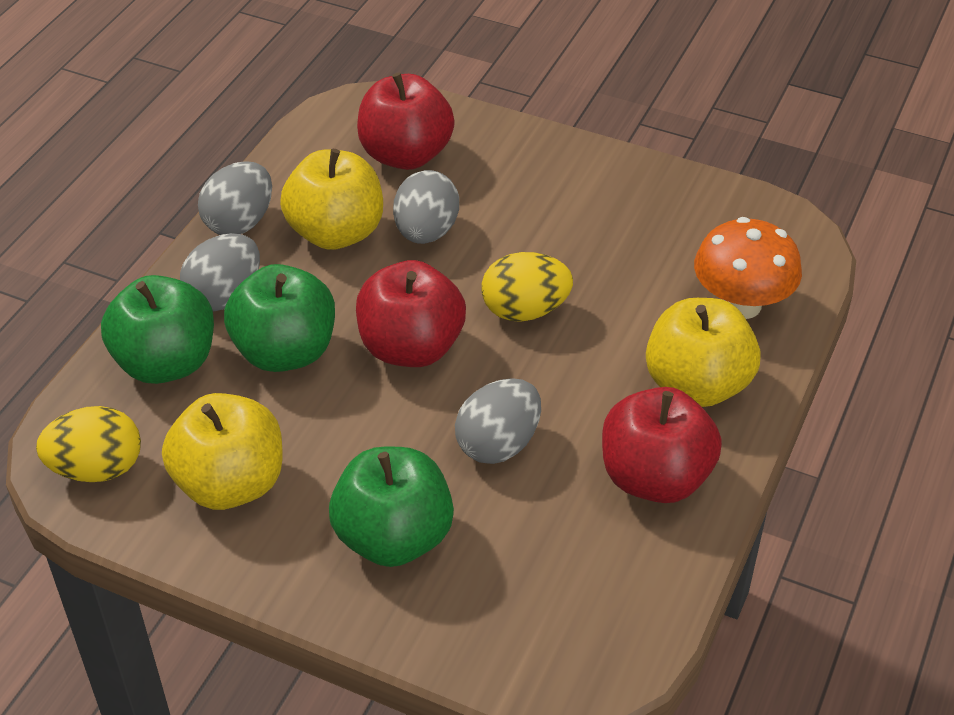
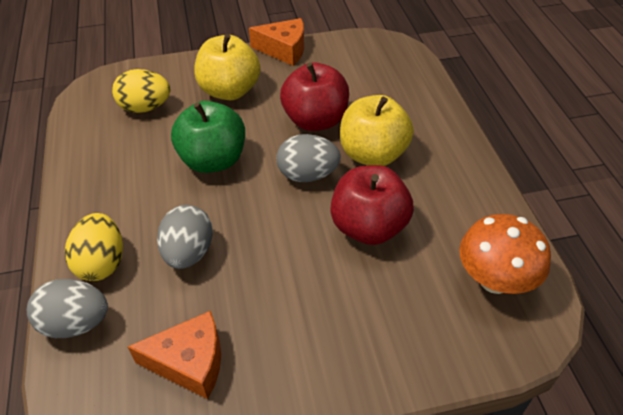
green apple: 3 -> 1
grey egg: 4 -> 3
orange cheese: 0 -> 2
red apple: 3 -> 2
yellow apple: 3 -> 2

